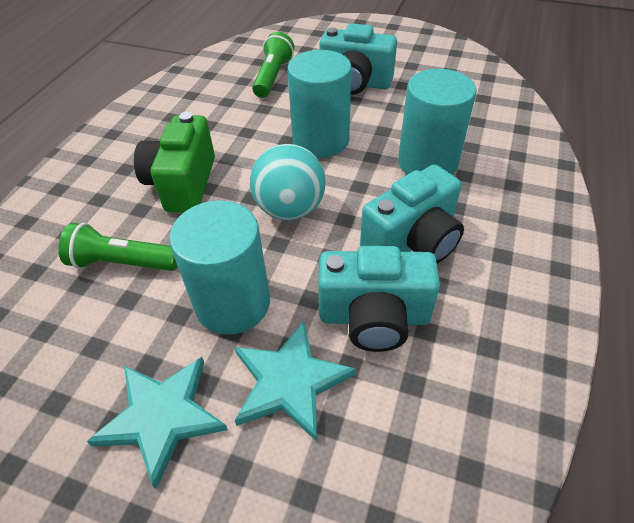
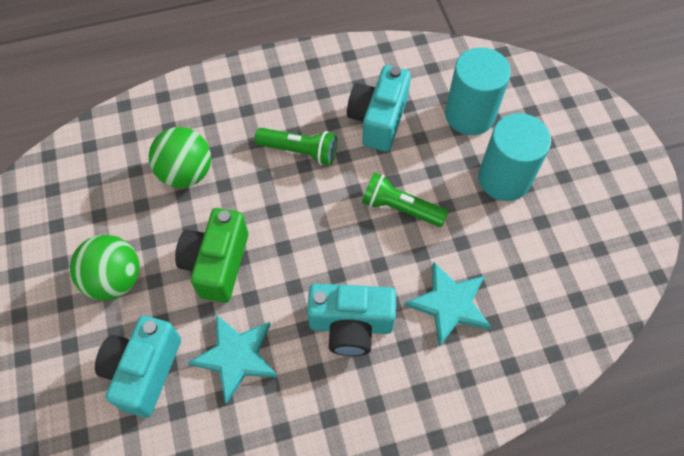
green ball: 0 -> 2
turquoise ball: 1 -> 0
turquoise cylinder: 3 -> 2

